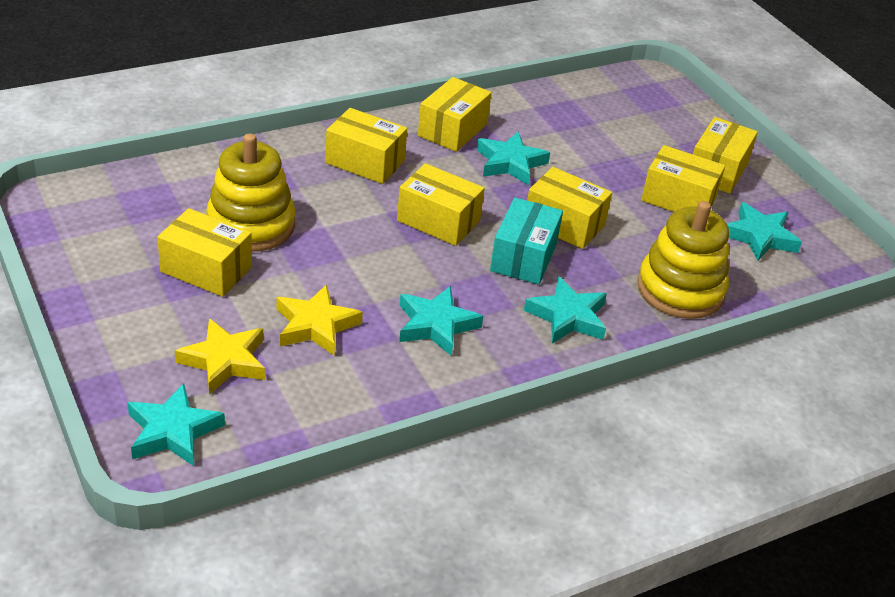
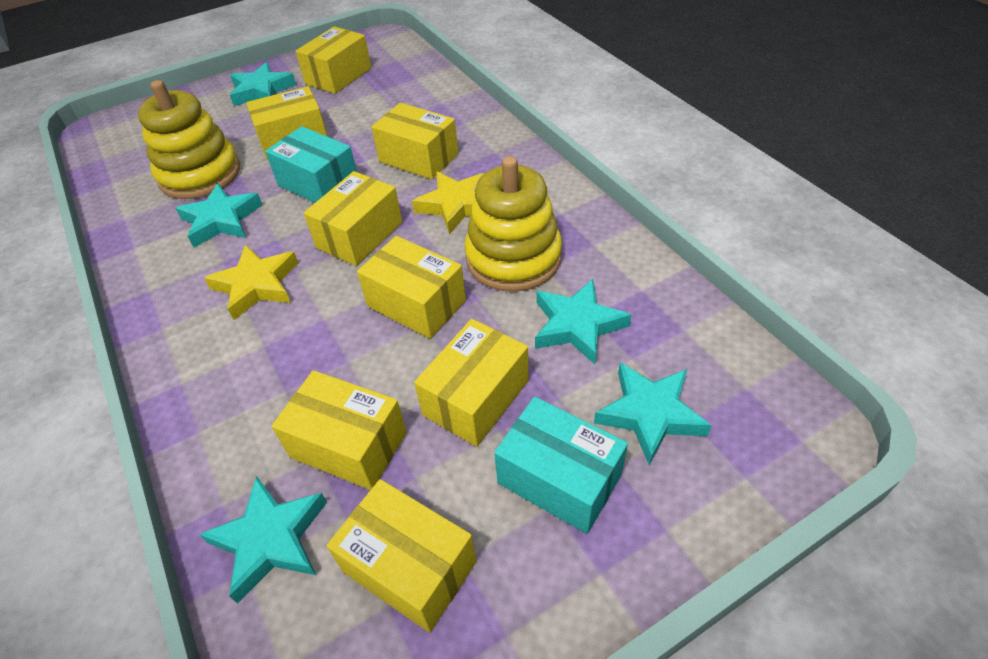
turquoise box: 1 -> 2
yellow box: 7 -> 8

